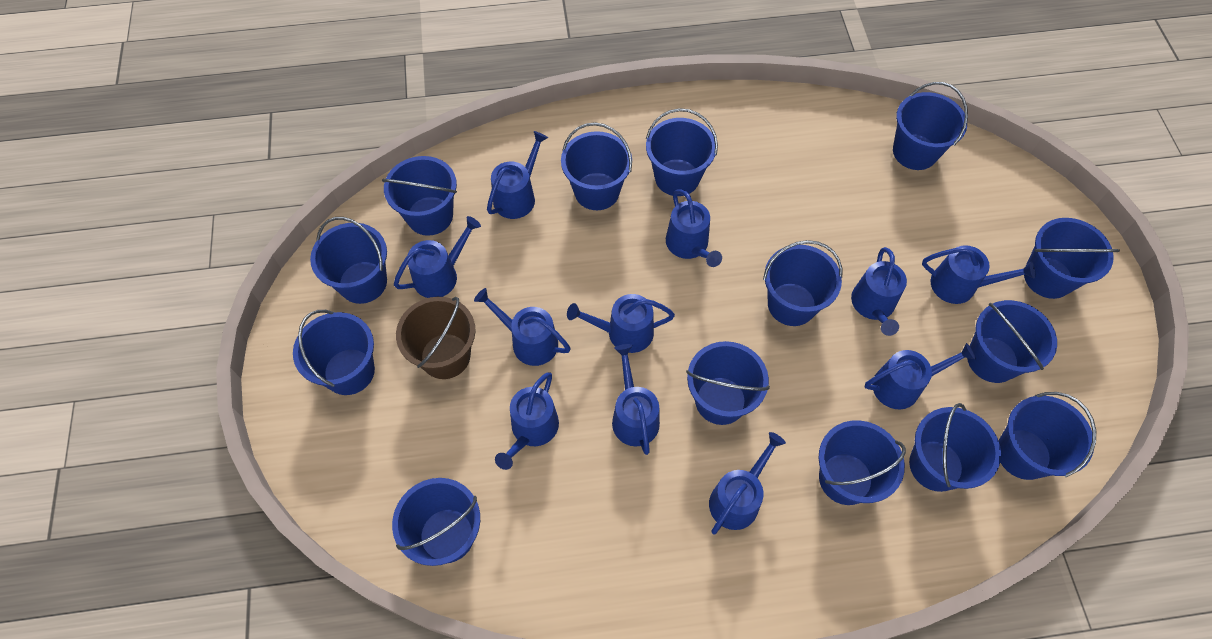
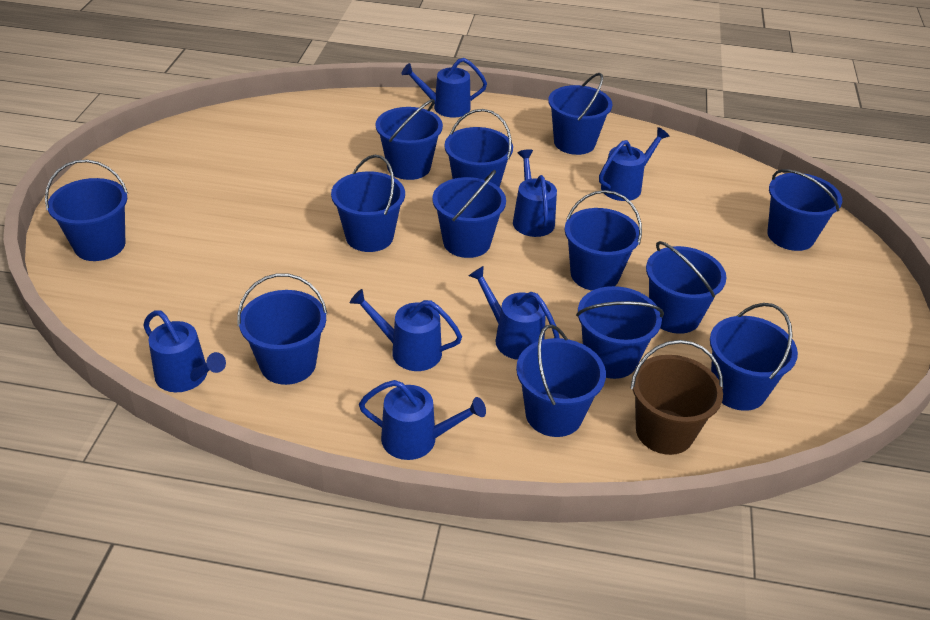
blue bucket: 14 -> 13
blue watering can: 11 -> 7

